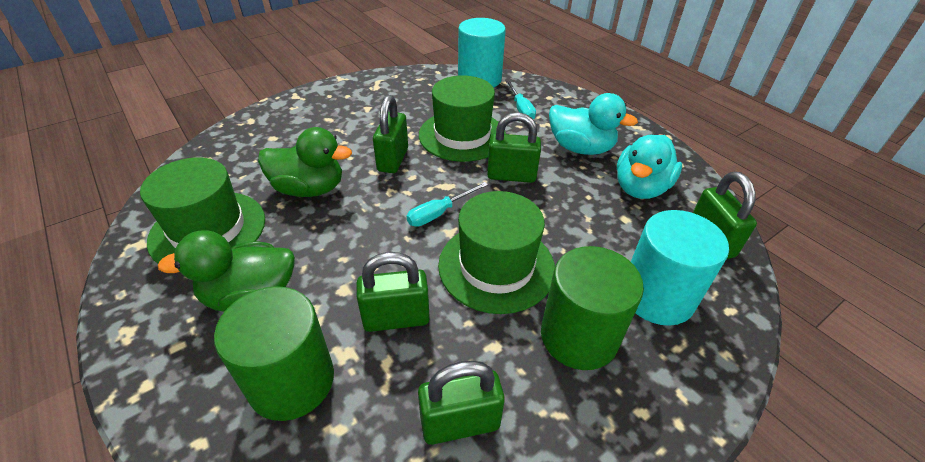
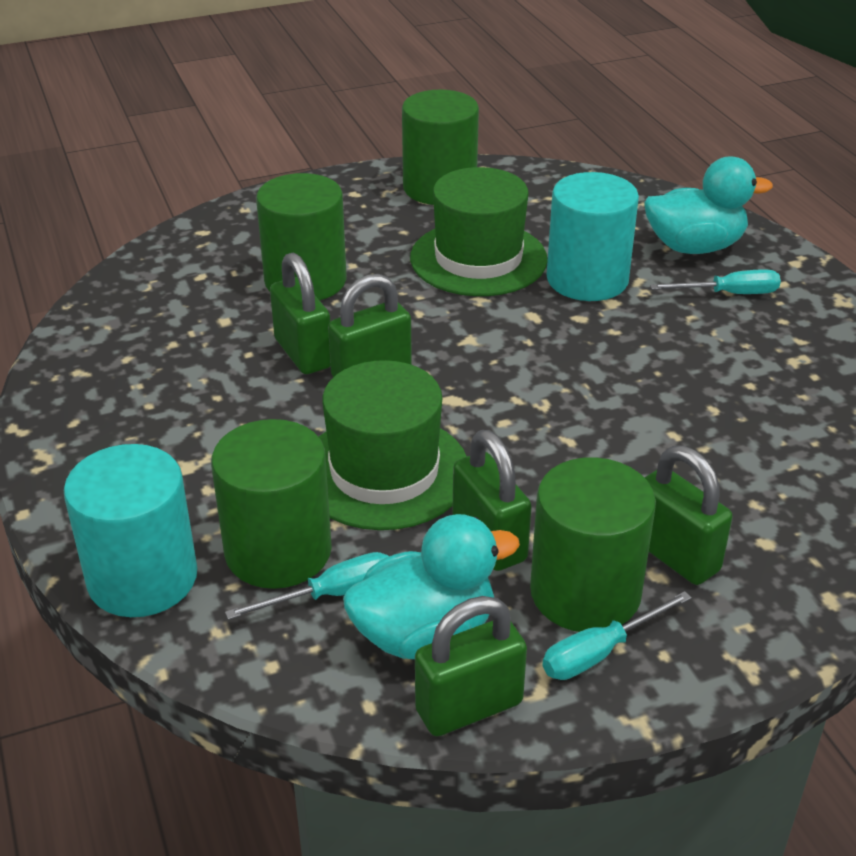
green cylinder: 2 -> 4
green duck: 2 -> 0
green hat: 3 -> 2
turquoise screwdriver: 2 -> 3

